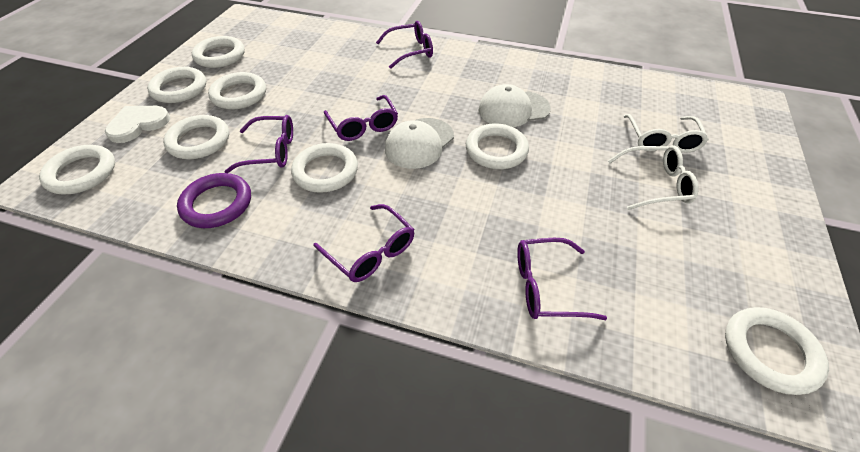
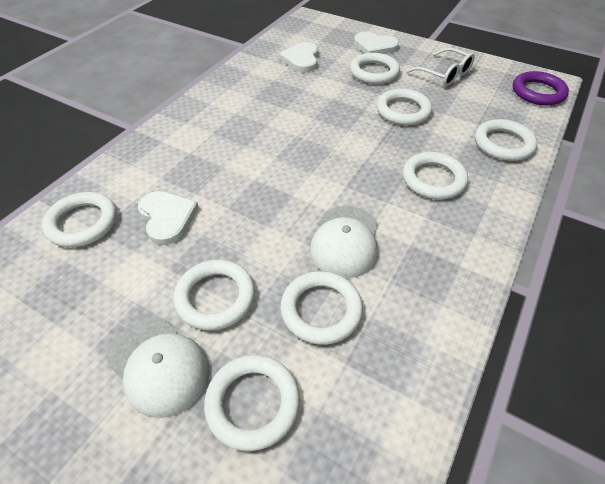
purple glasses: 5 -> 0
white glasses: 2 -> 1
white heart: 1 -> 3

